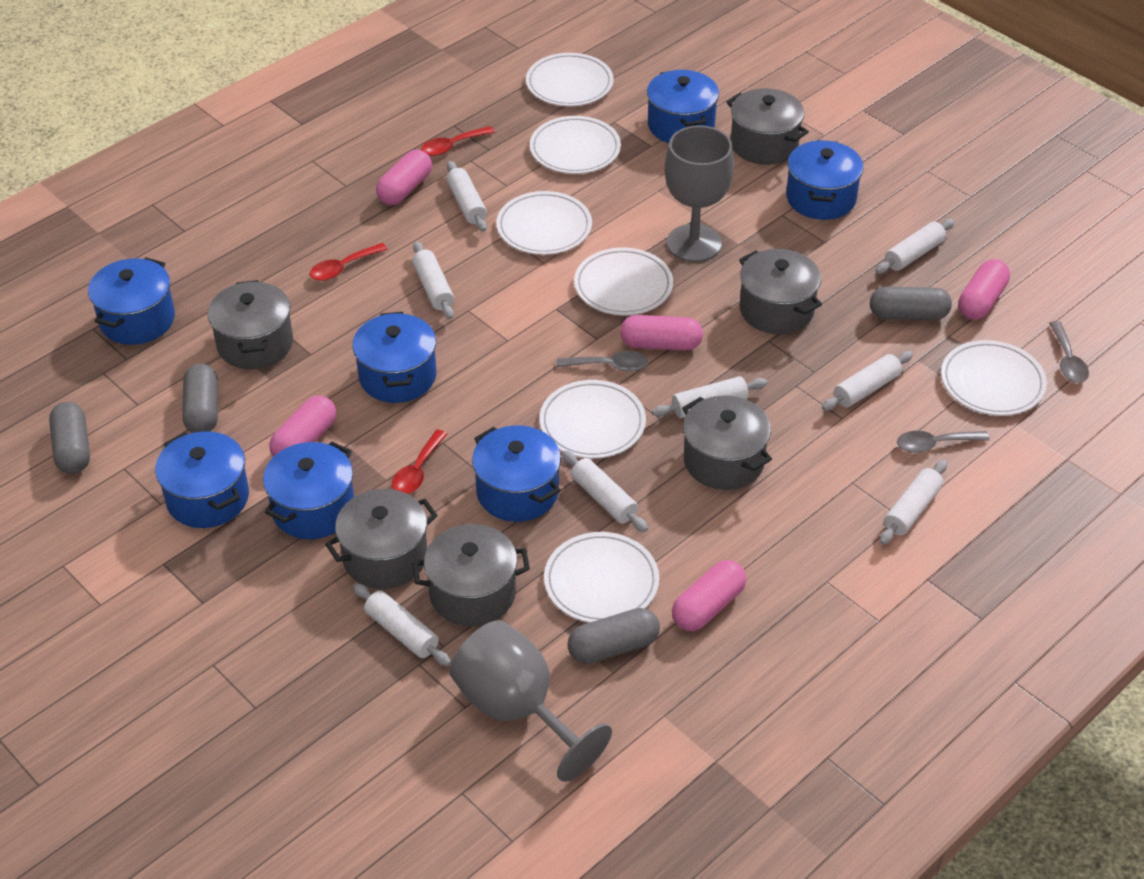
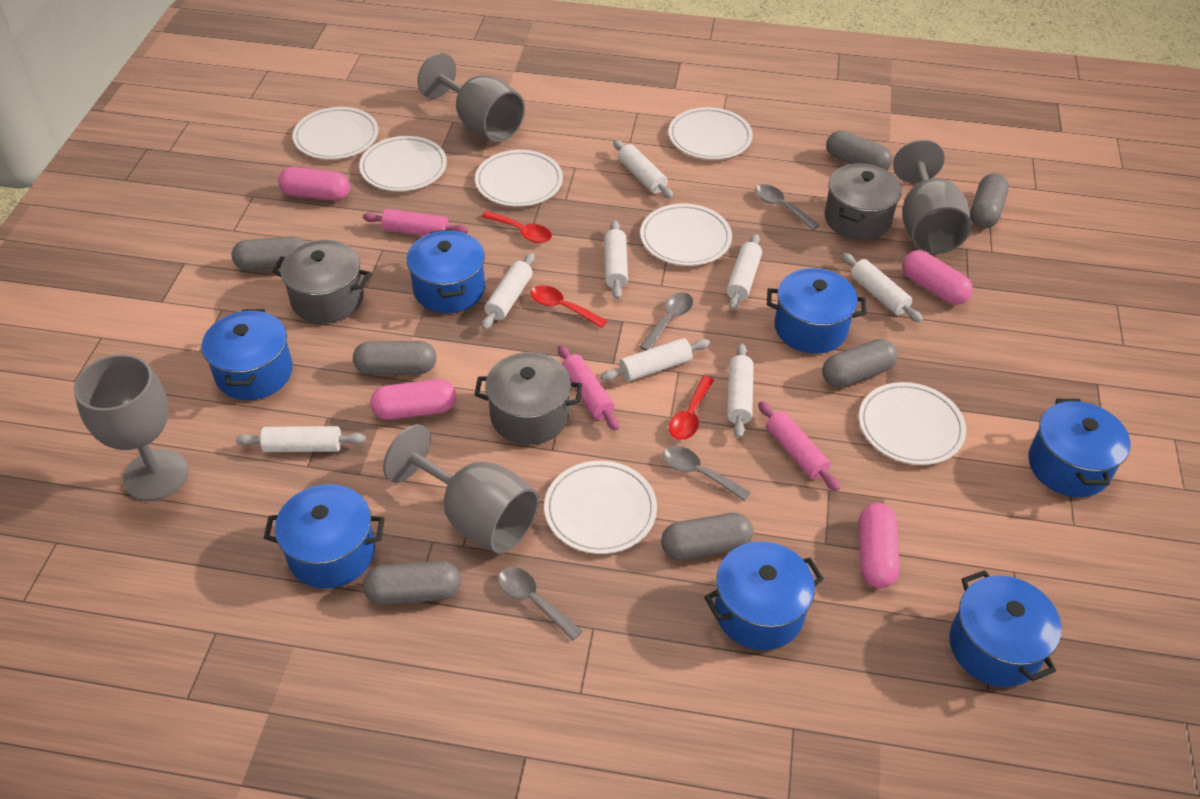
grey capsule: 4 -> 7
grey goblet: 2 -> 4
grey pot: 6 -> 3
grey spoon: 3 -> 4
pink capsule: 5 -> 4
pink rolling pin: 0 -> 3

